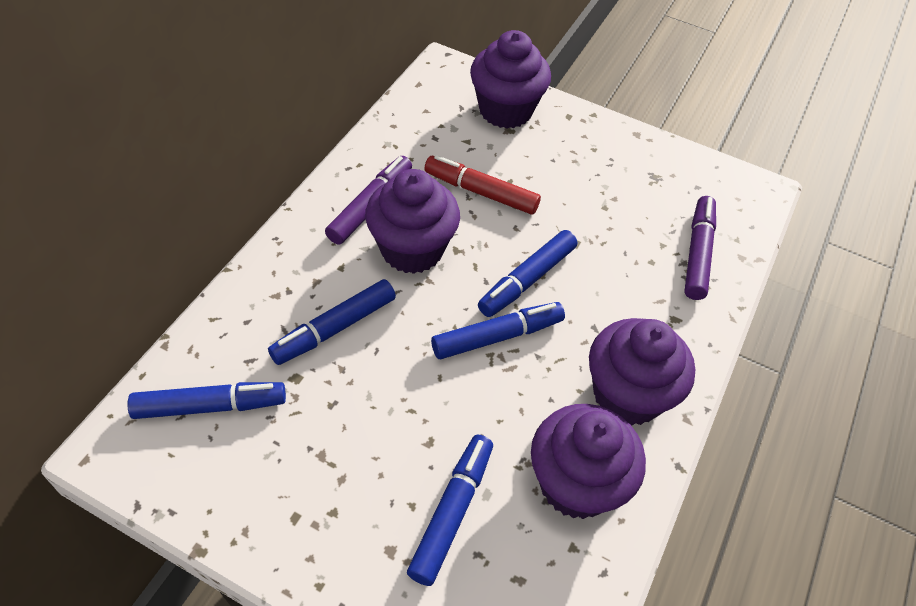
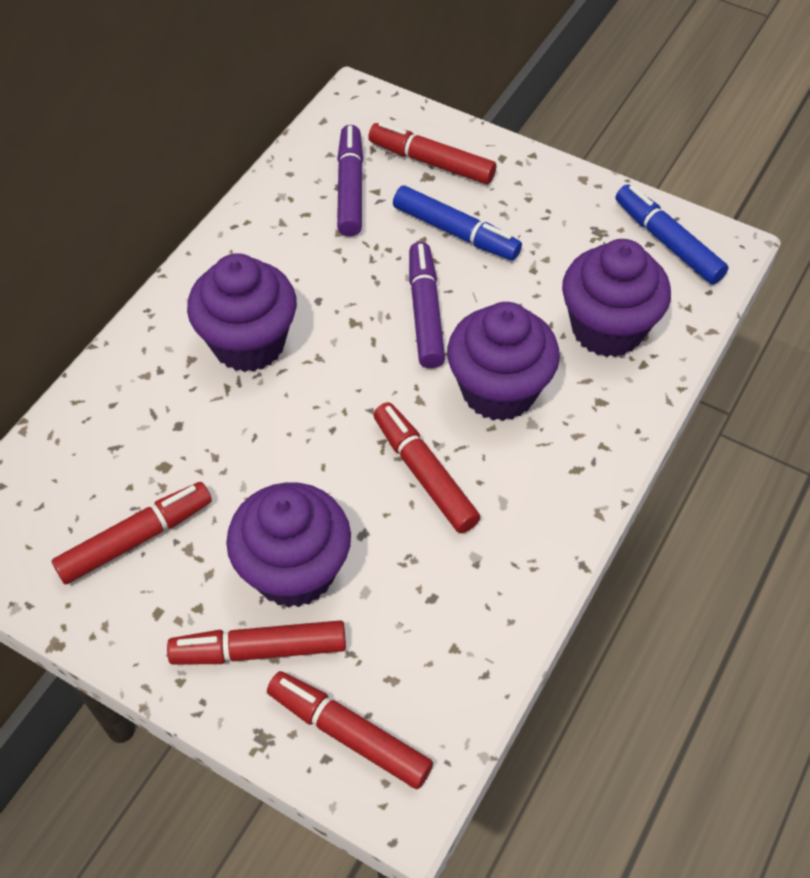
blue marker: 5 -> 2
red marker: 1 -> 5

